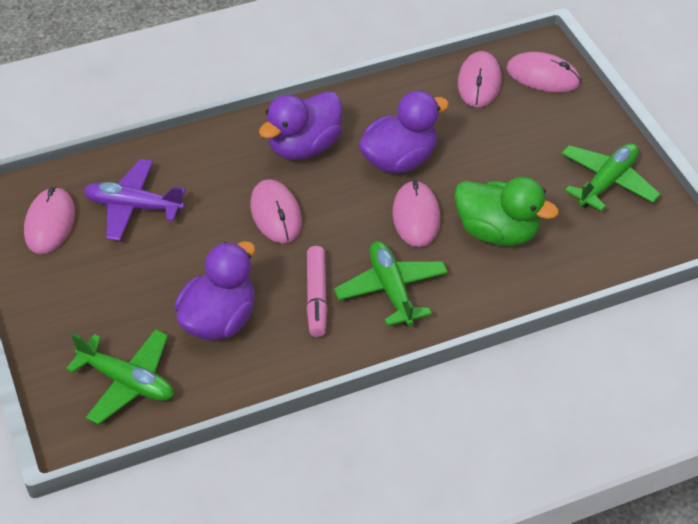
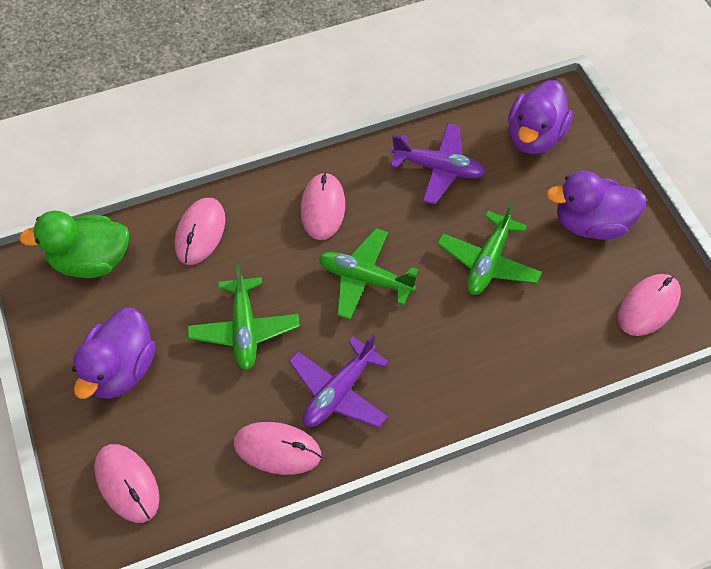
pink marker: 1 -> 0
purple plane: 1 -> 2

